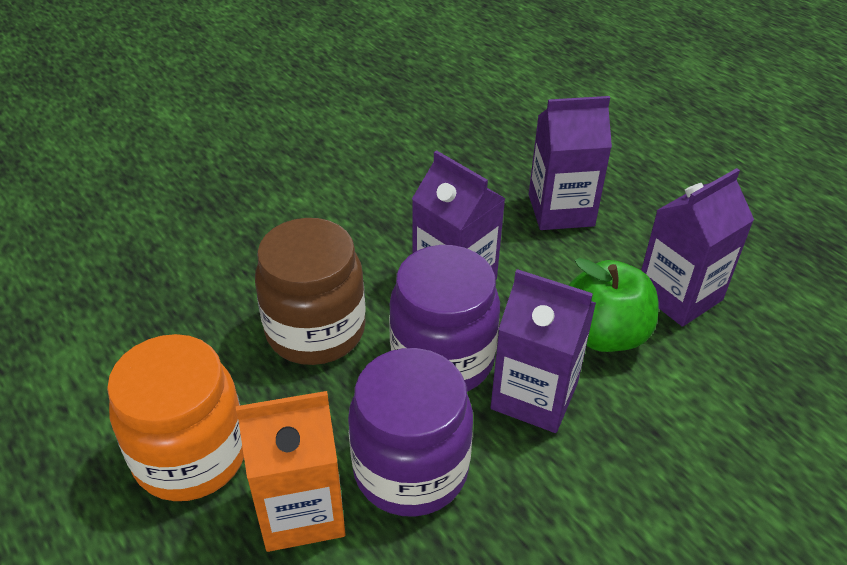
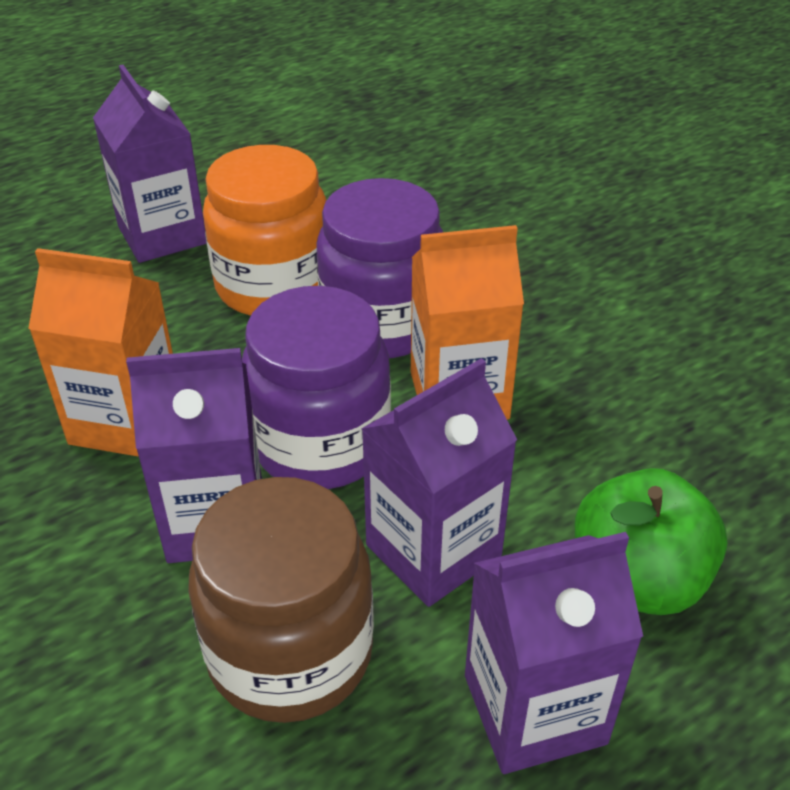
orange carton: 1 -> 2

